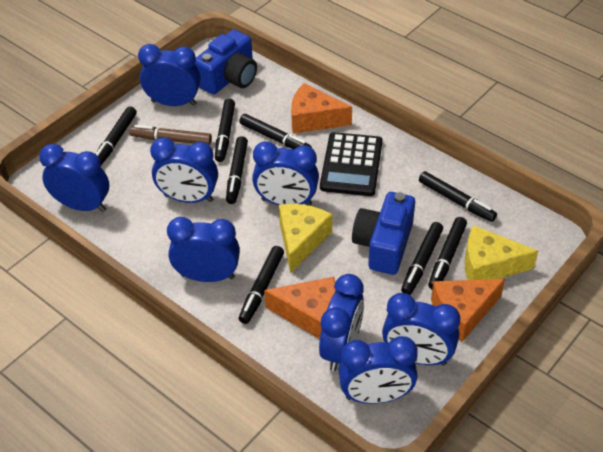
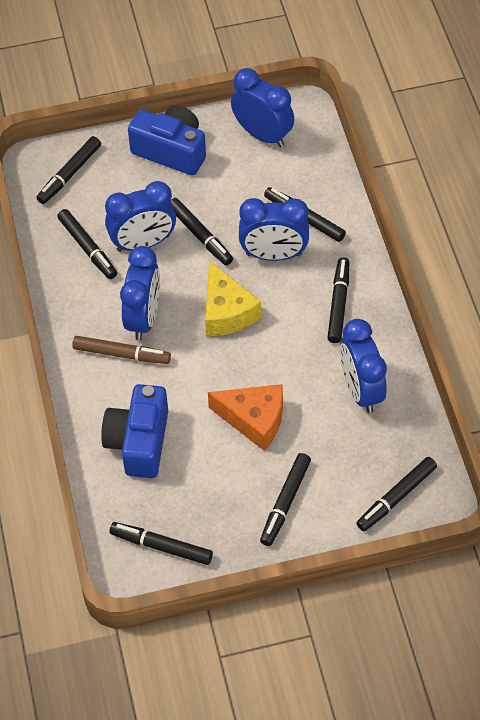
black calculator: 1 -> 0
blue clock: 8 -> 5
orange cheese: 3 -> 1
yellow cheese: 2 -> 1

